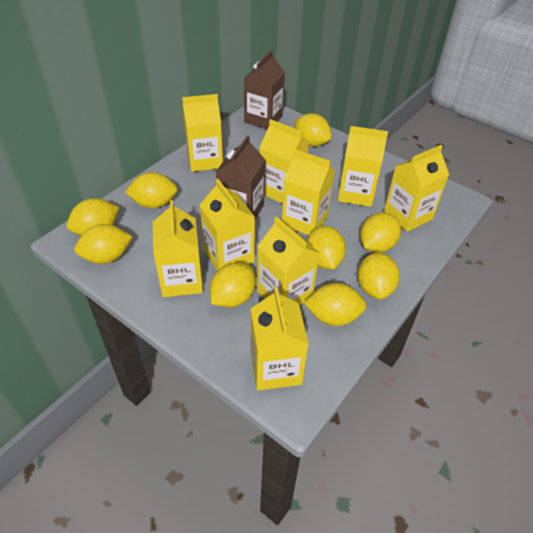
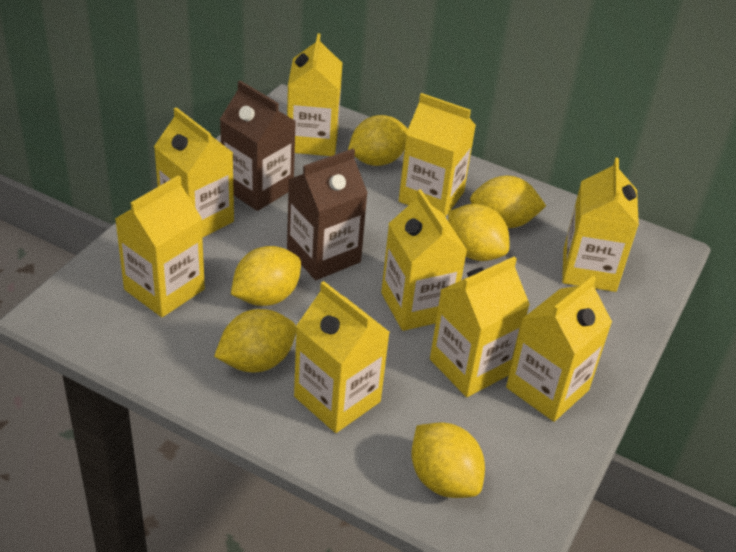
yellow lemon: 9 -> 6

